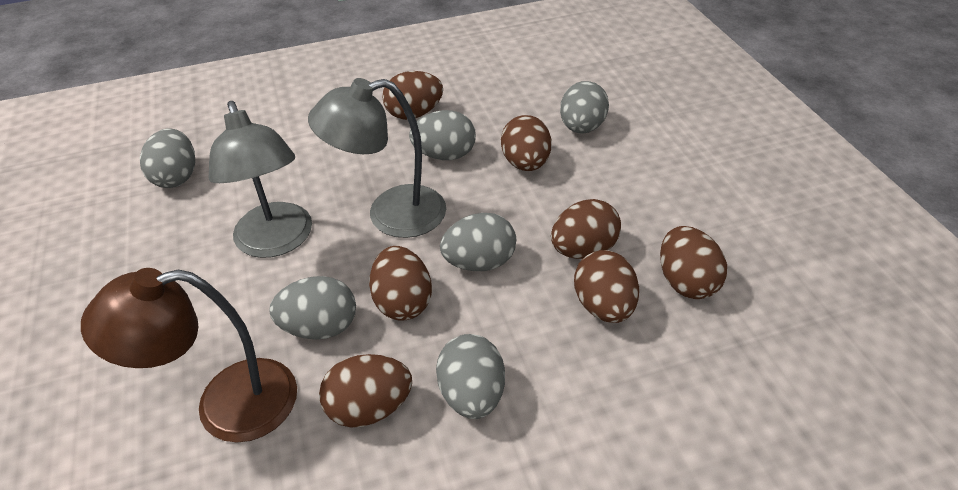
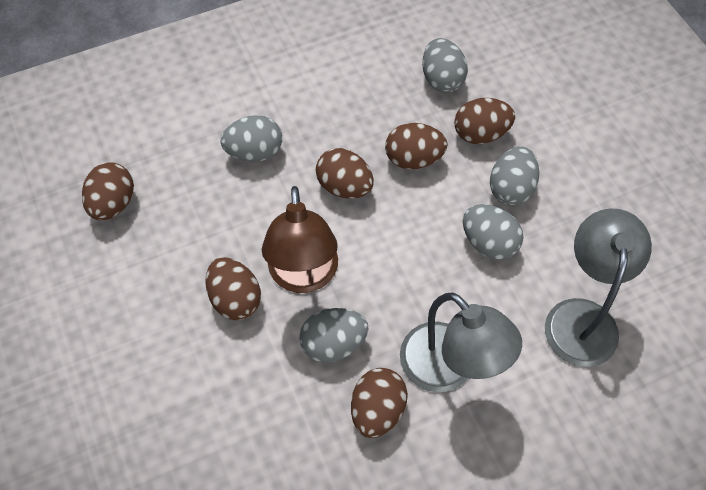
brown egg: 7 -> 6
grey egg: 6 -> 5

